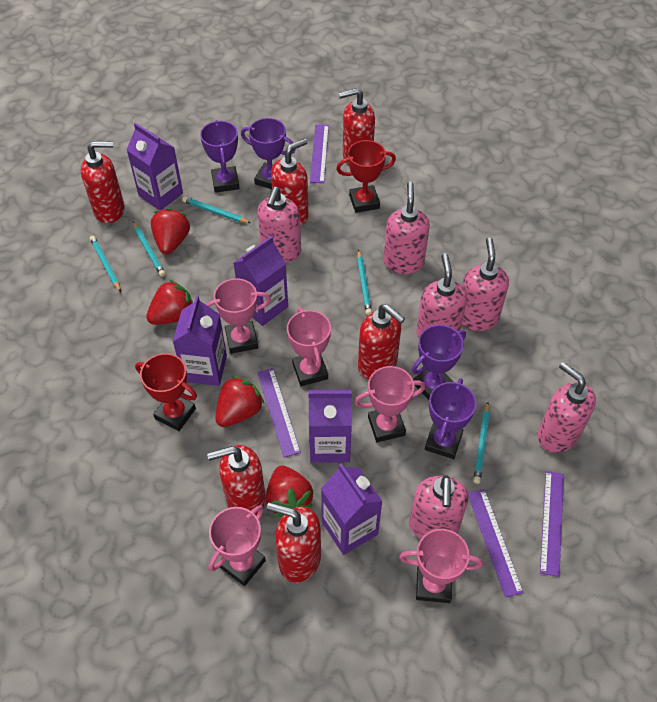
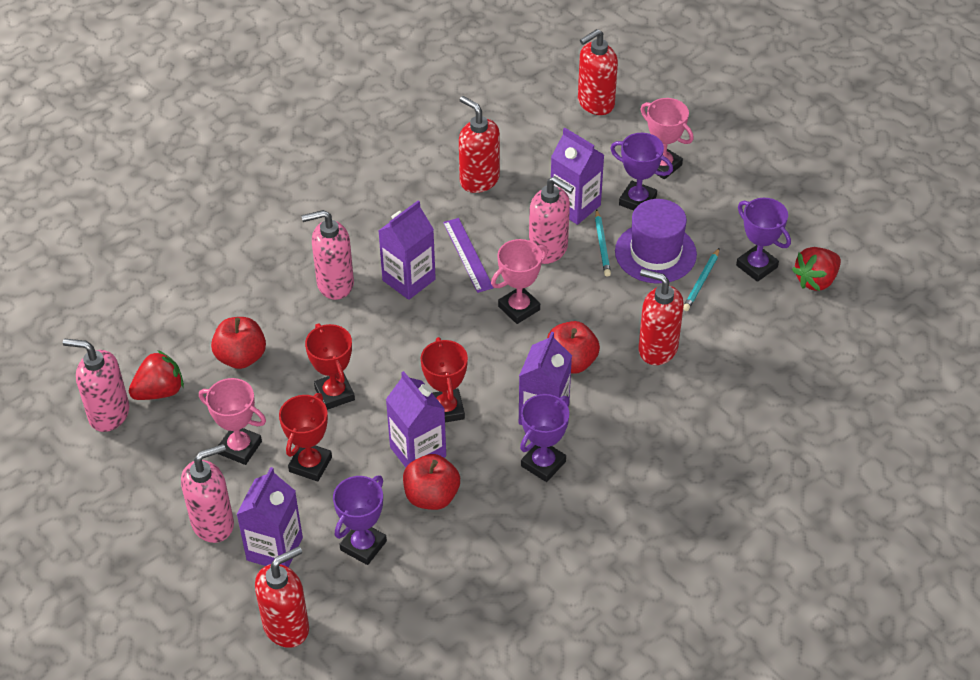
pink soap dispenser: 6 -> 4
pink trophy: 5 -> 3
purple hat: 0 -> 1
purple ruler: 4 -> 1
red apple: 0 -> 3
red soap dispenser: 6 -> 4
red strawberry: 4 -> 2
red trophy: 2 -> 3
turquoise pencil: 5 -> 2

